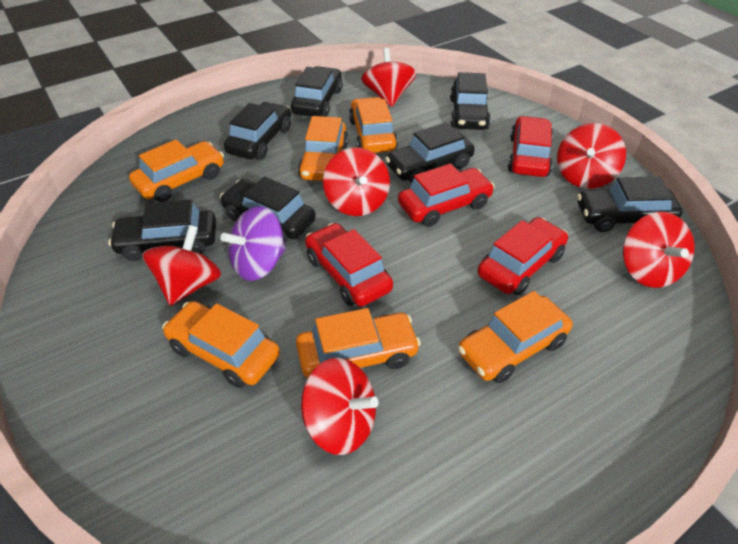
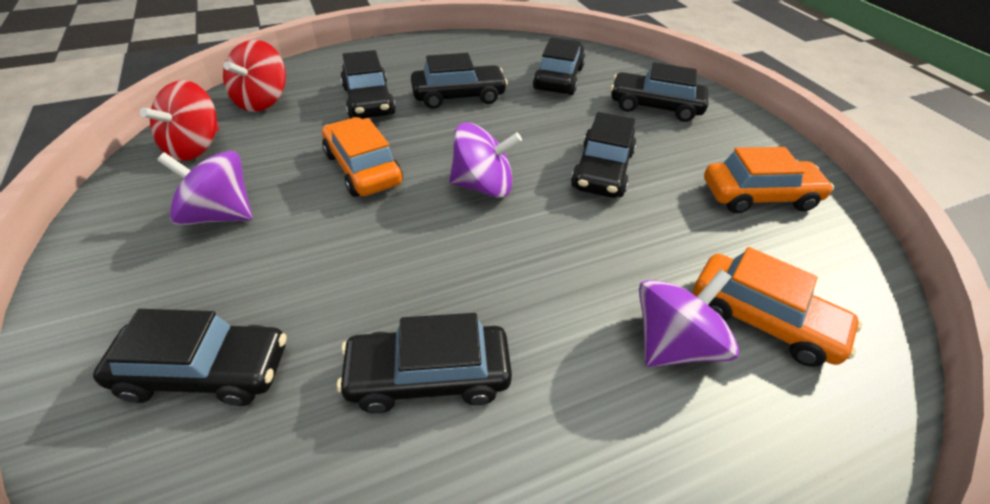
orange car: 6 -> 3
purple spinning top: 1 -> 3
red car: 4 -> 0
red spinning top: 6 -> 2

